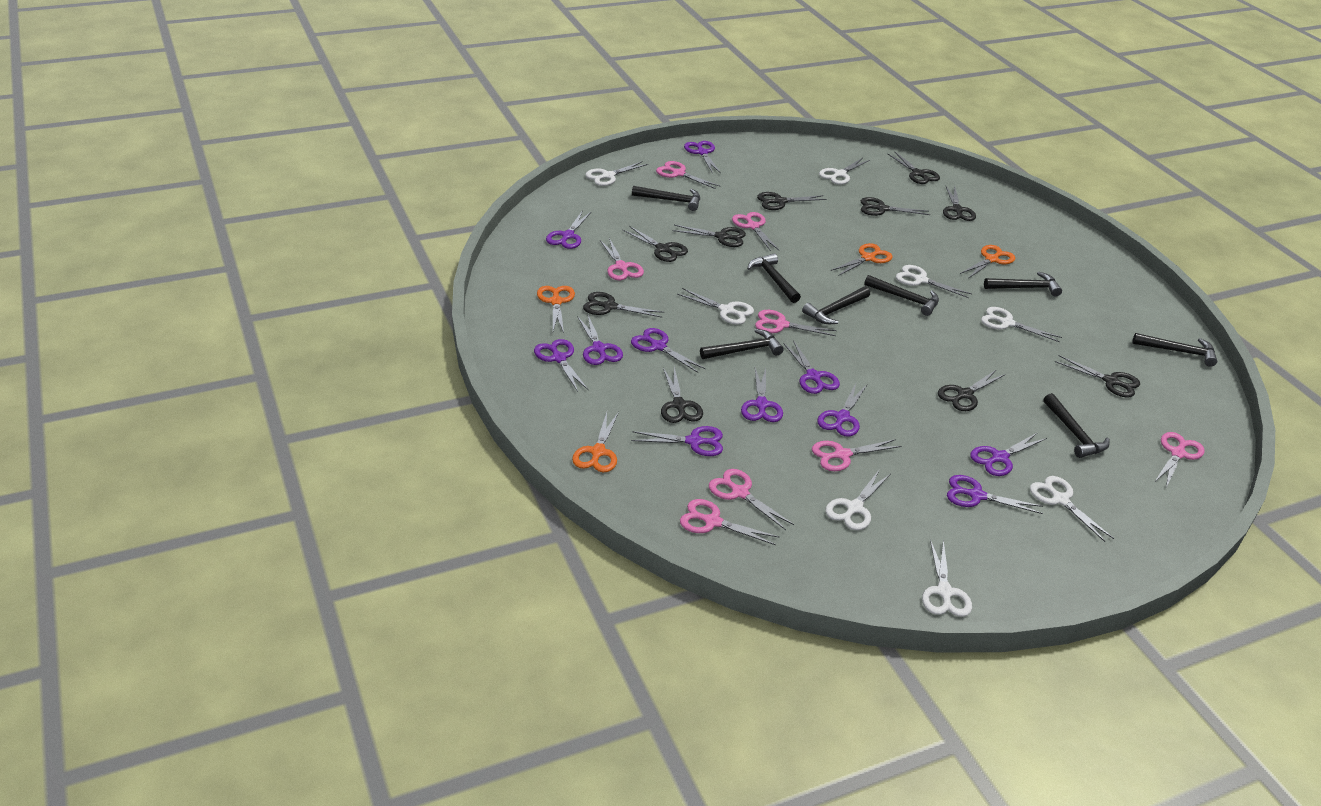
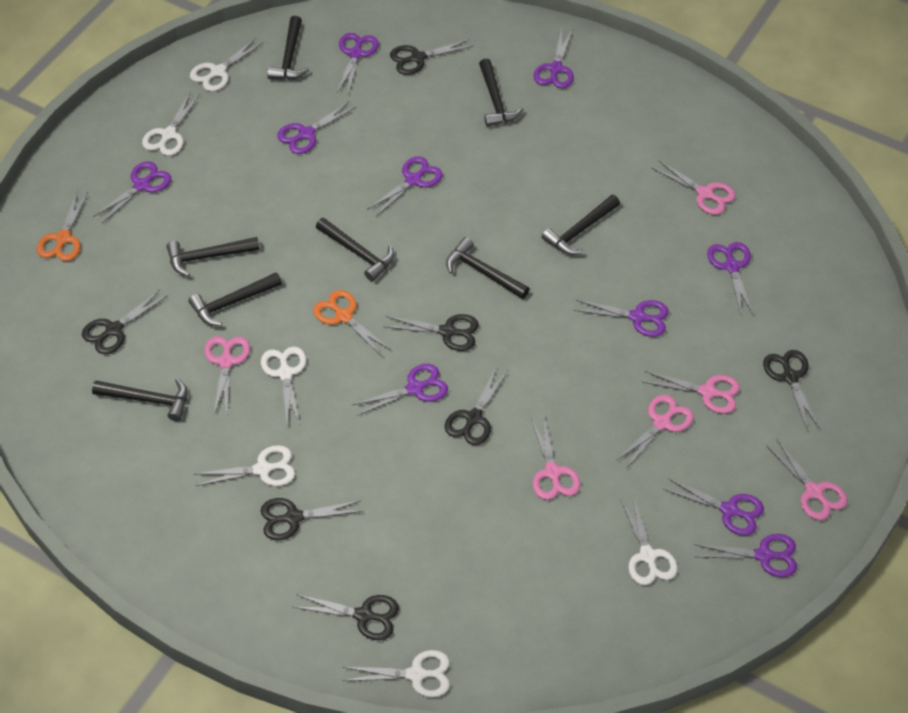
black scissors: 10 -> 7
orange scissors: 4 -> 2
pink scissors: 8 -> 6
purple scissors: 11 -> 10
white scissors: 8 -> 6

